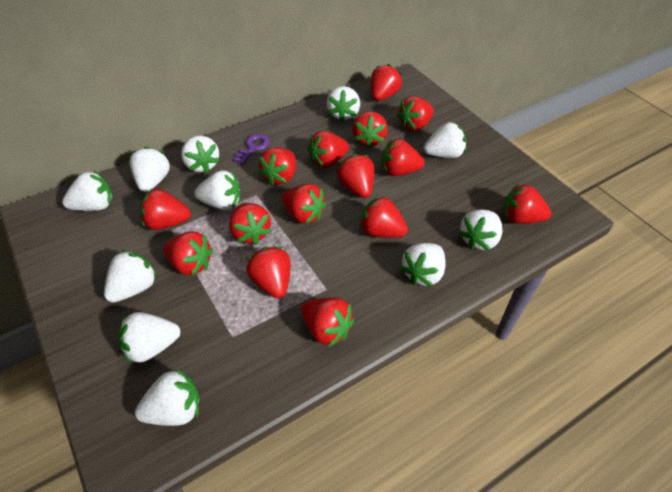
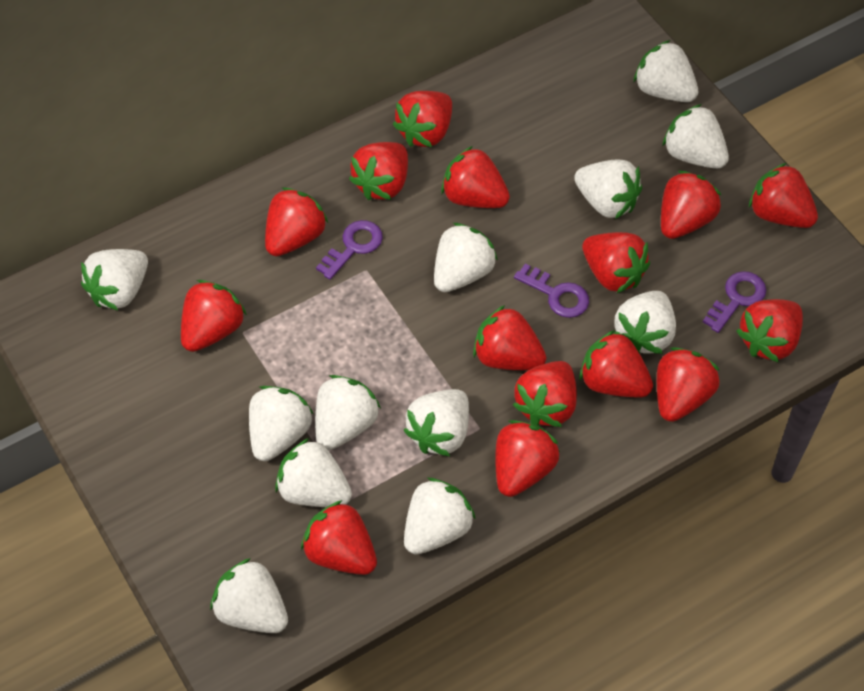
purple key: 1 -> 3
white strawberry: 11 -> 12

